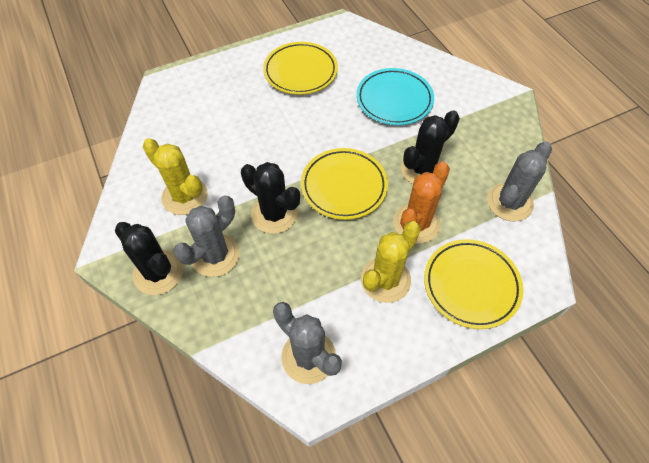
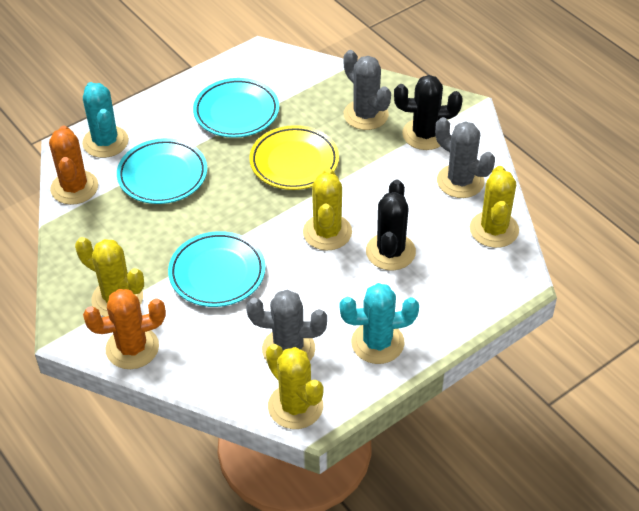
black cactus: 3 -> 2
orange cactus: 1 -> 2
turquoise cactus: 0 -> 2
turquoise plate: 1 -> 3
yellow cactus: 2 -> 4
yellow plate: 3 -> 1

